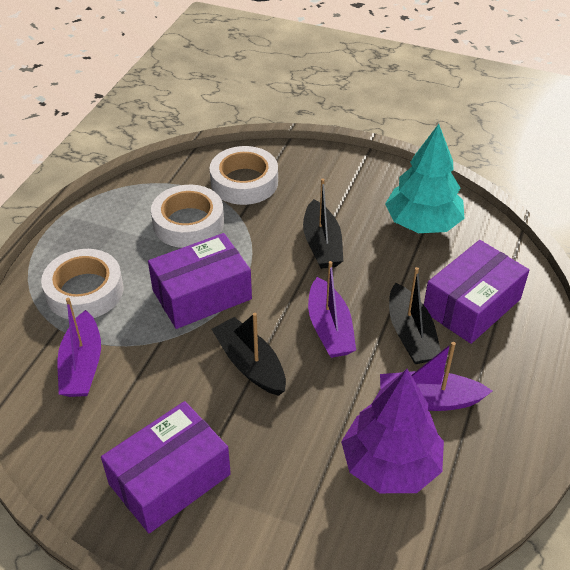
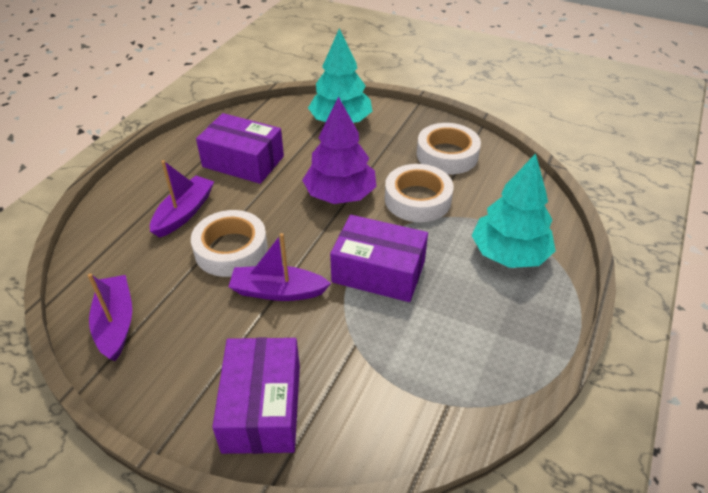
black boat: 3 -> 0
turquoise tree: 1 -> 2

